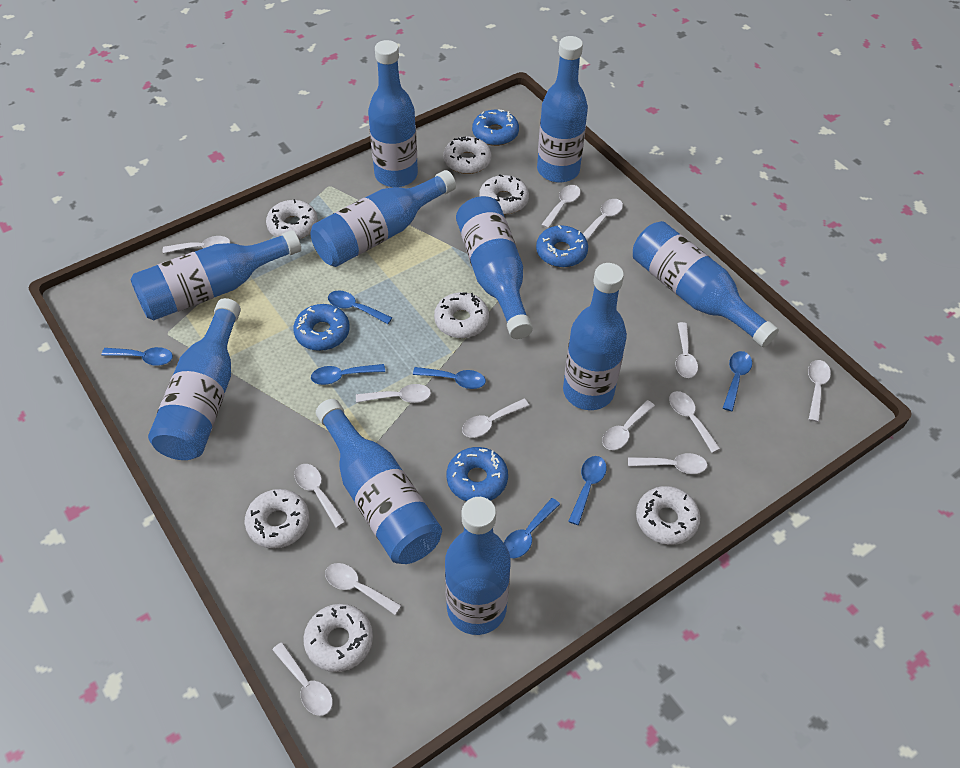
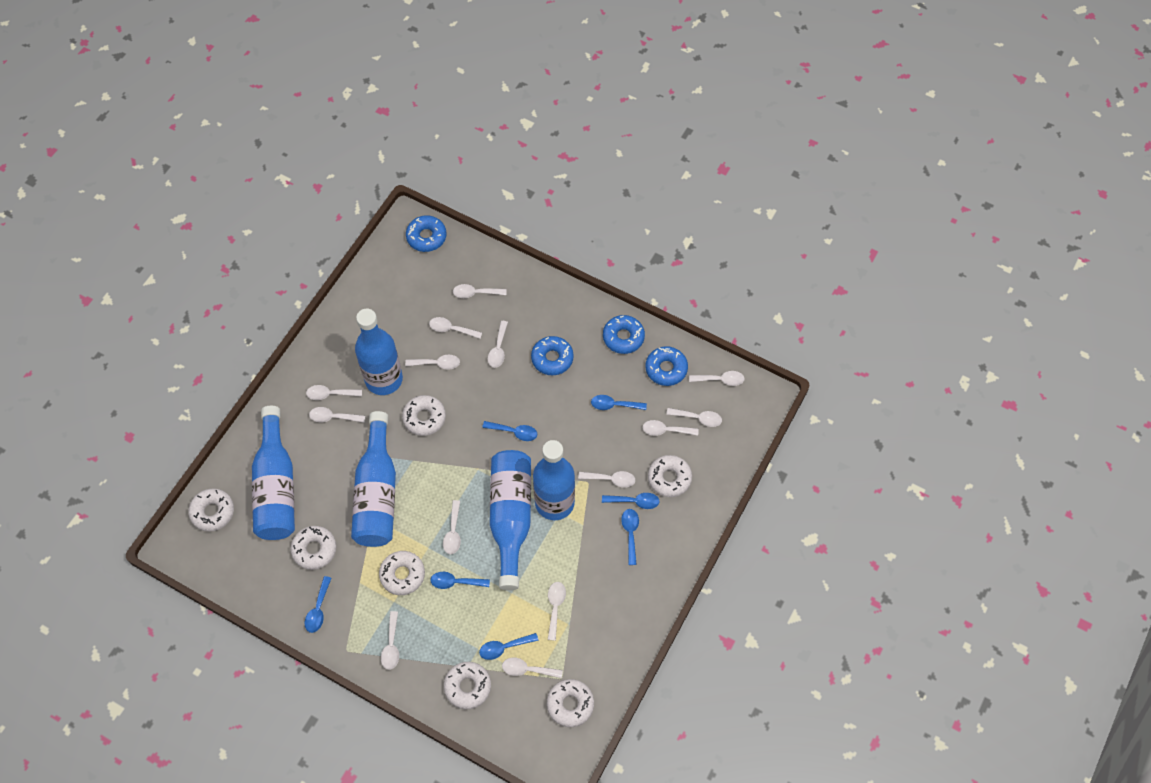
blue bottle: 10 -> 5
white spoon: 13 -> 14

